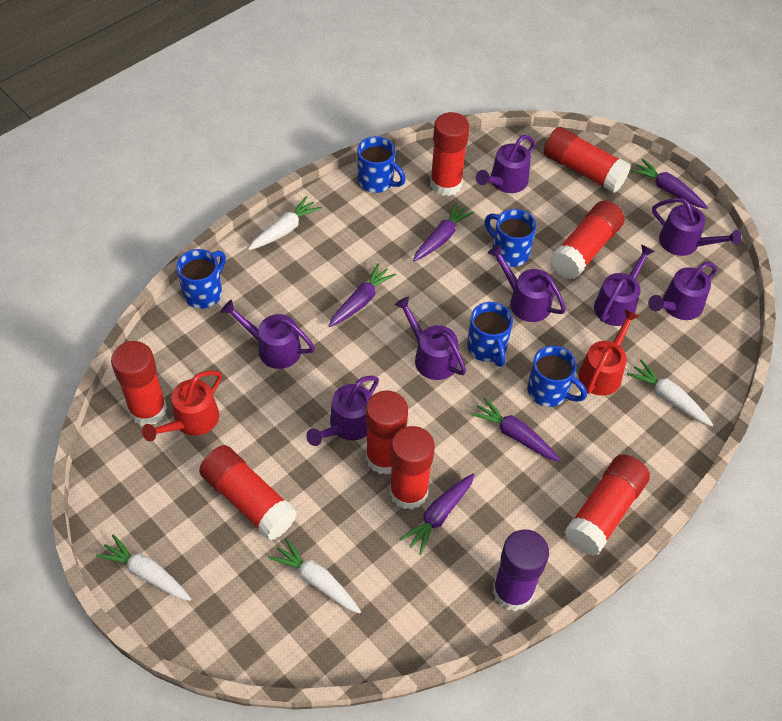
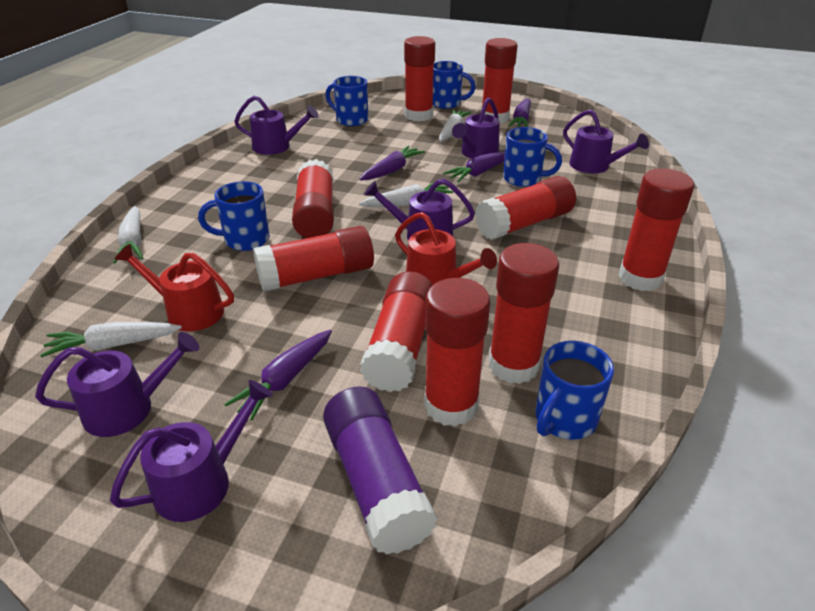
purple carrot: 5 -> 4
purple watering can: 8 -> 6
red glue stick: 8 -> 9

